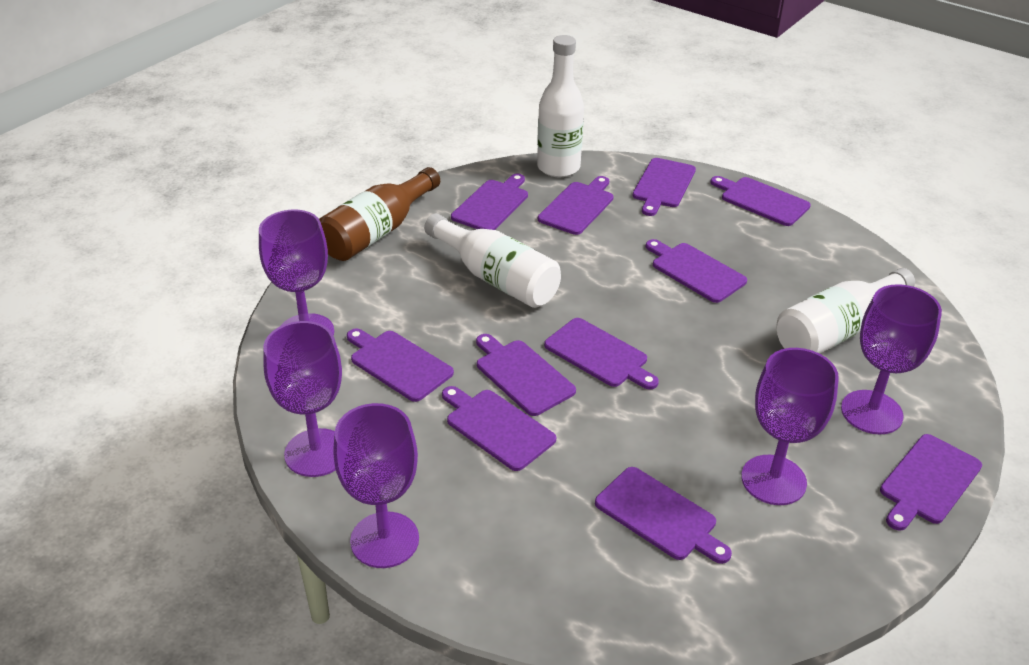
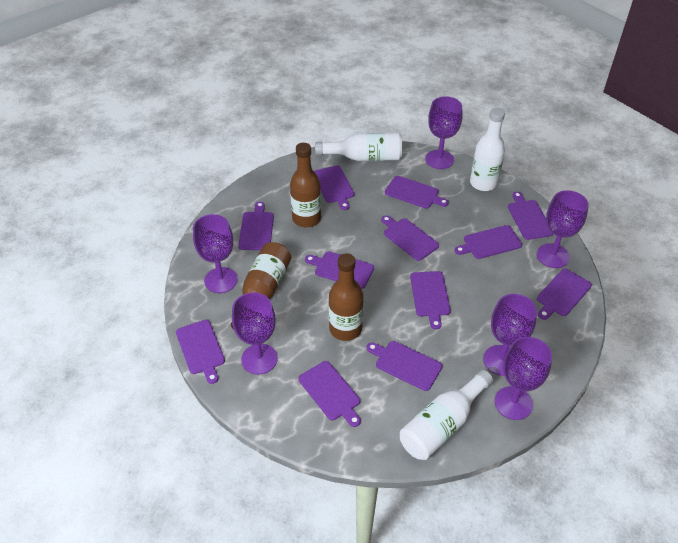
brown bottle: 1 -> 3
purple cutting board: 11 -> 12
purple goblet: 5 -> 6

